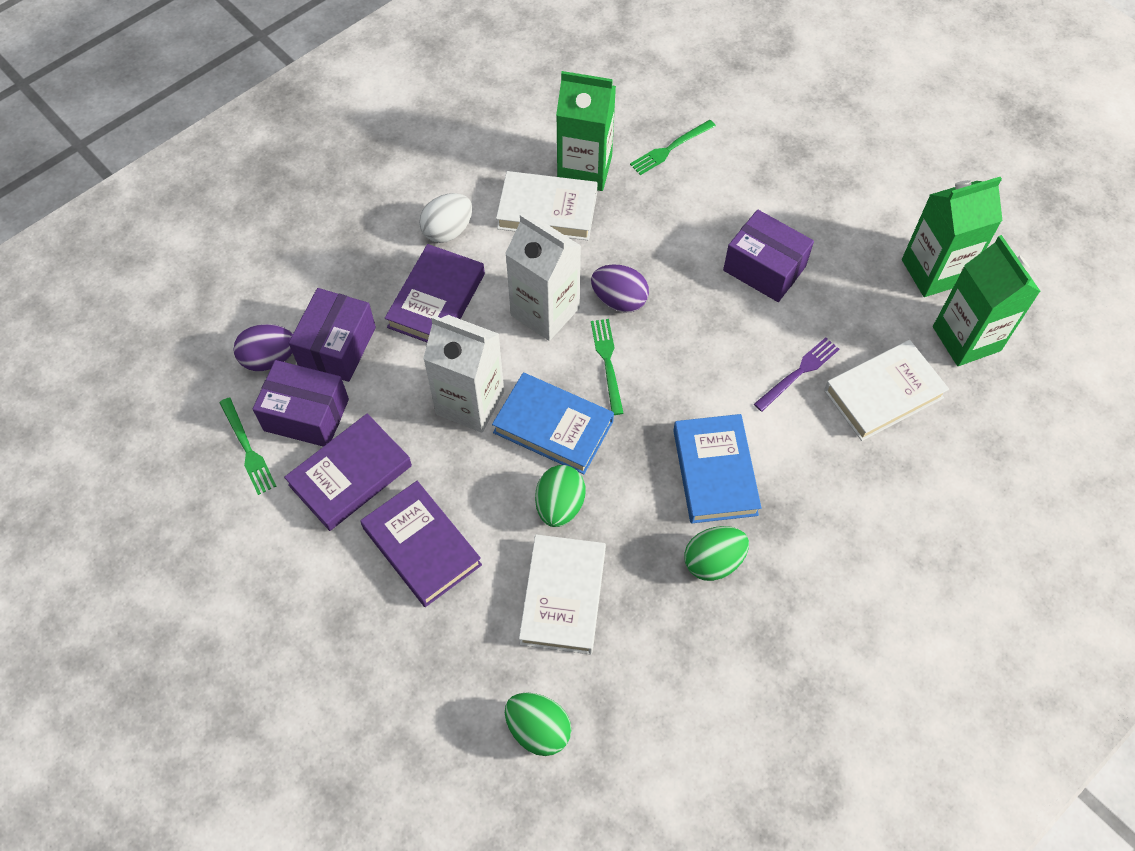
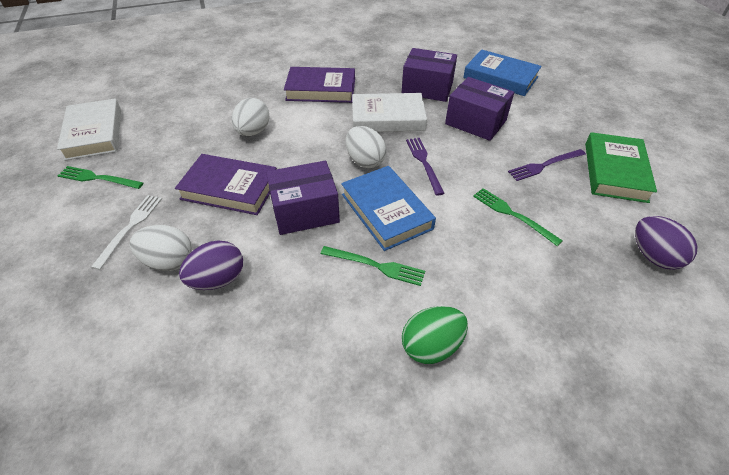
green book: 0 -> 1
green carton: 3 -> 0
green egg: 3 -> 1
purple book: 3 -> 2
purple fork: 1 -> 2
white book: 3 -> 2
white carton: 2 -> 0
white egg: 1 -> 3
white fork: 0 -> 1

